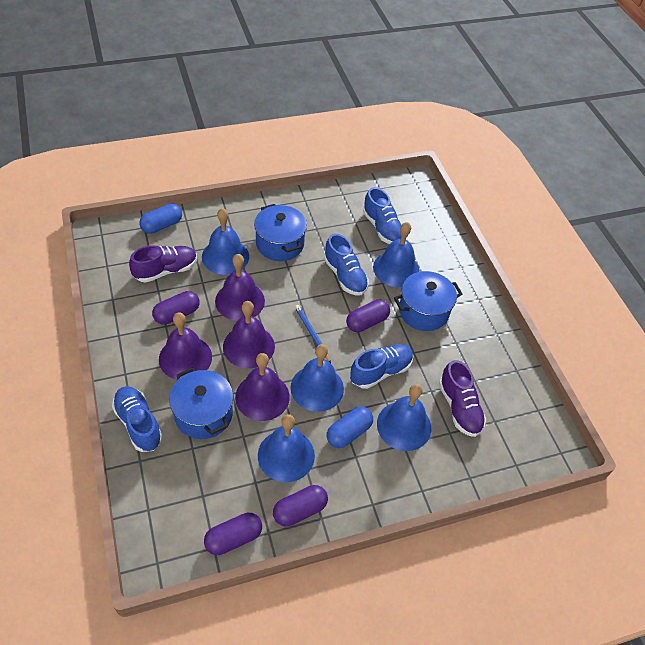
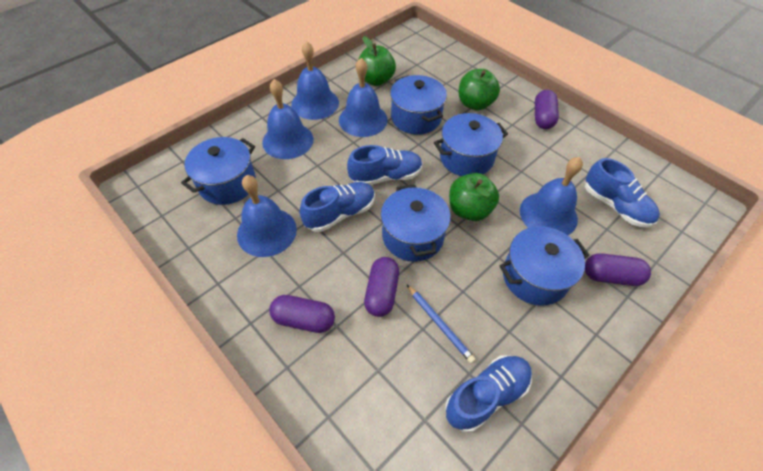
blue capsule: 2 -> 0
blue pot: 3 -> 5
green apple: 0 -> 3
purple bell: 4 -> 0
purple shoe: 2 -> 0

